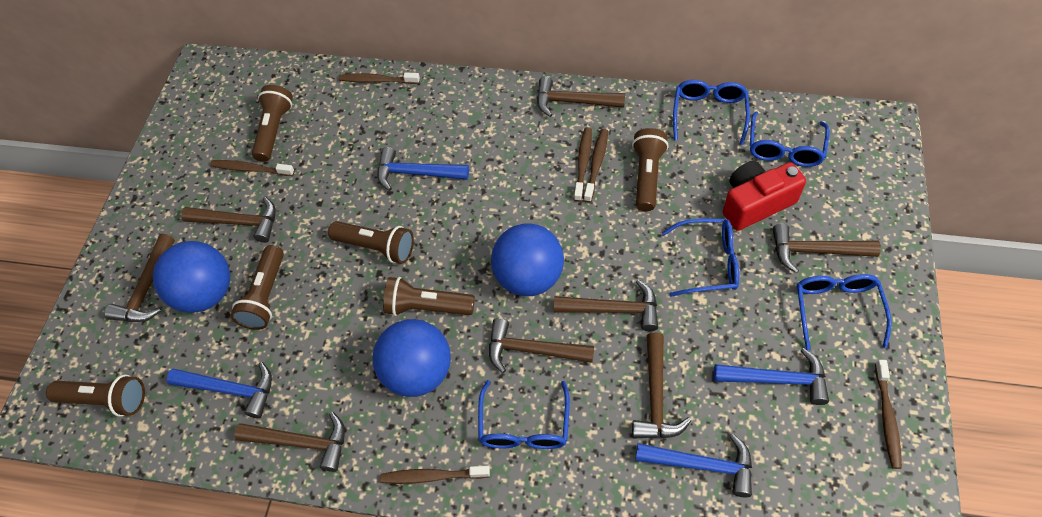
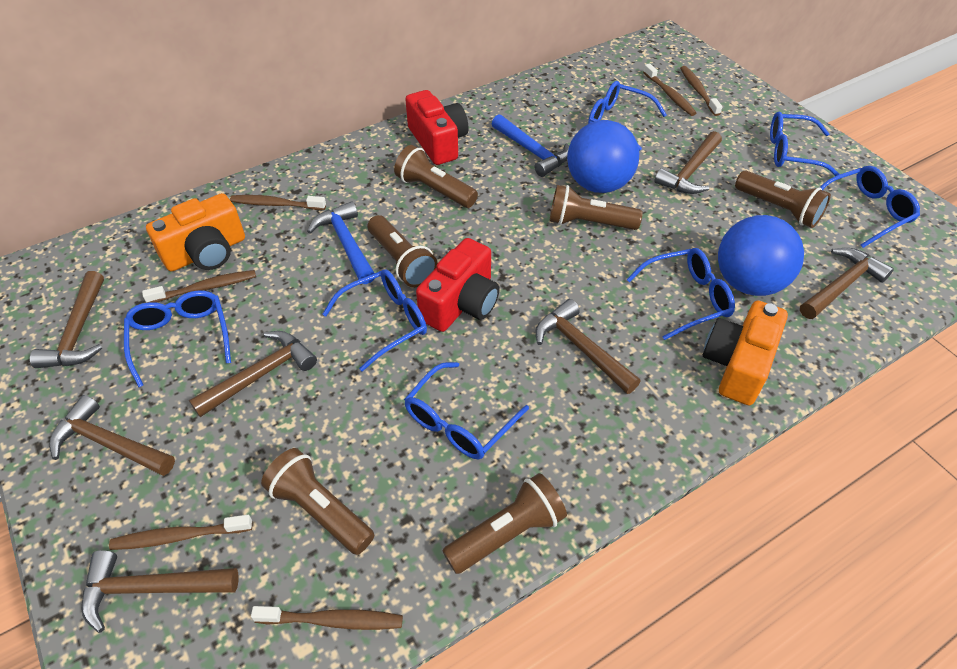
blue ball: 3 -> 2
blue glasses: 5 -> 7
blue hammer: 4 -> 2
brown hammer: 8 -> 7
orange camera: 0 -> 2
red camera: 1 -> 2

